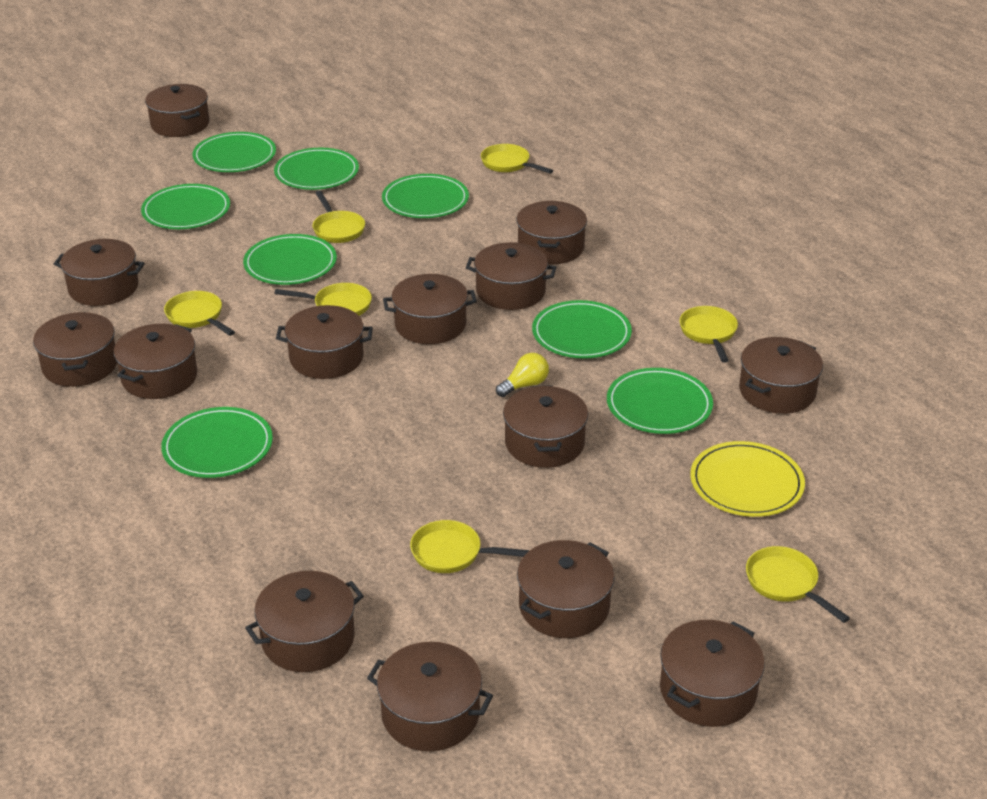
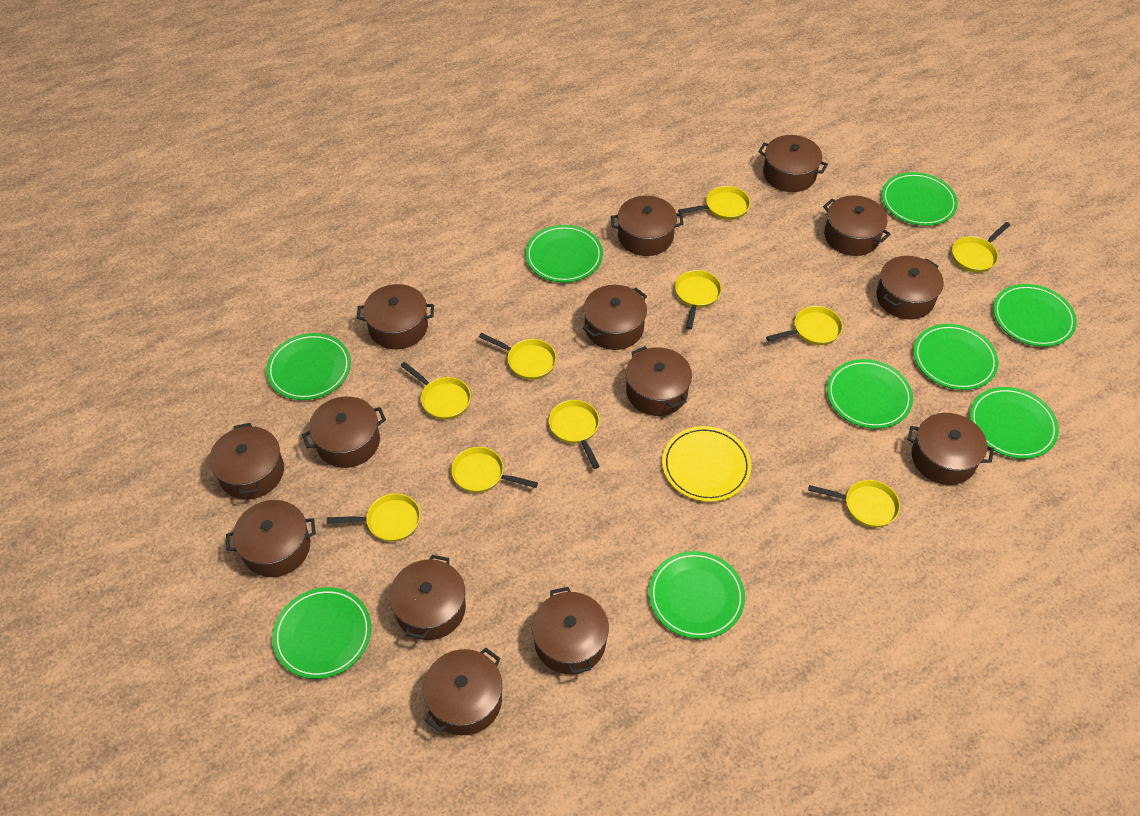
green plate: 8 -> 9
yellow light bulb: 1 -> 0
yellow pan: 7 -> 10

